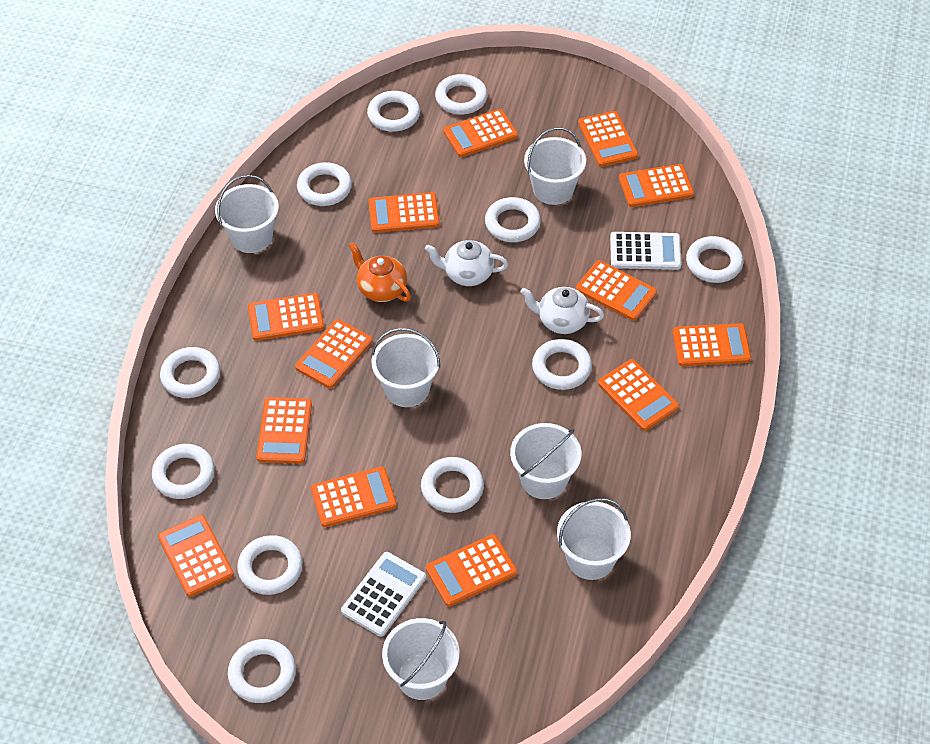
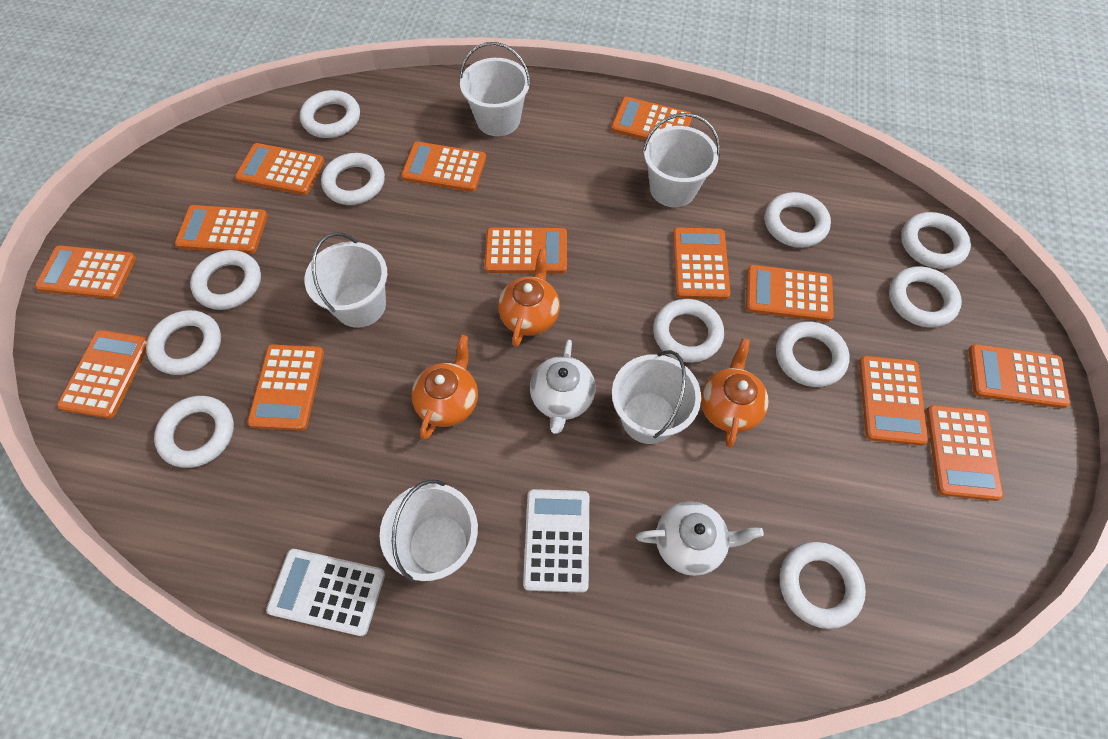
orange teapot: 1 -> 3
white bucket: 6 -> 5

